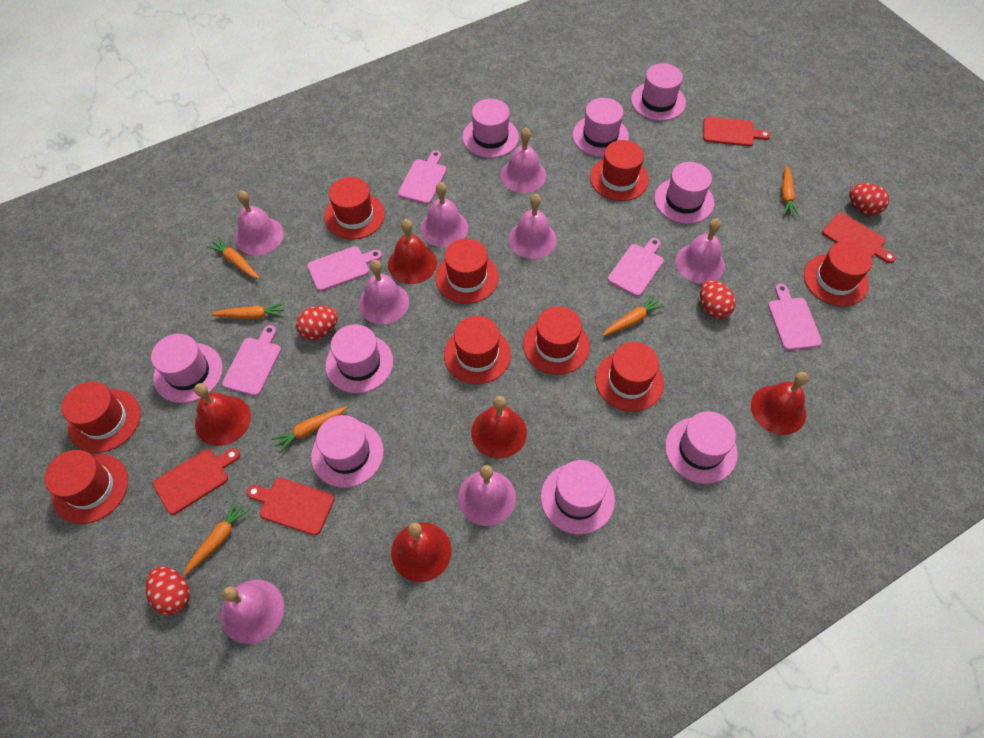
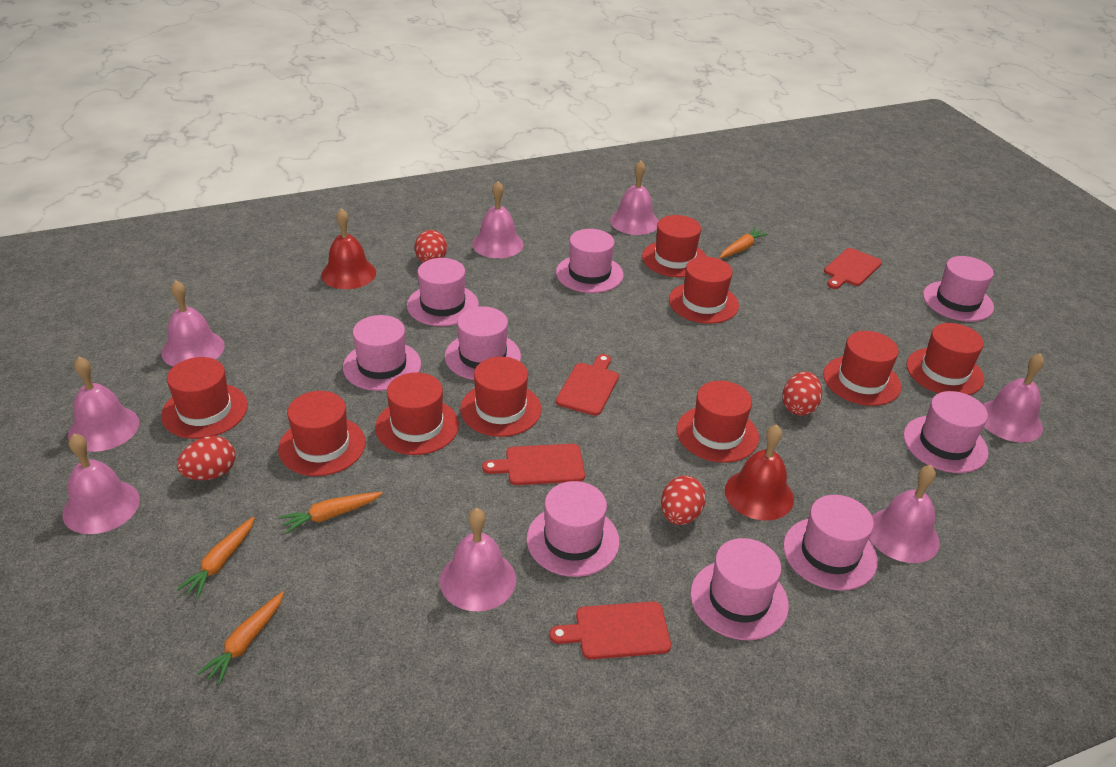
orange carrot: 6 -> 4
pink cutting board: 5 -> 0
red bell: 5 -> 2

